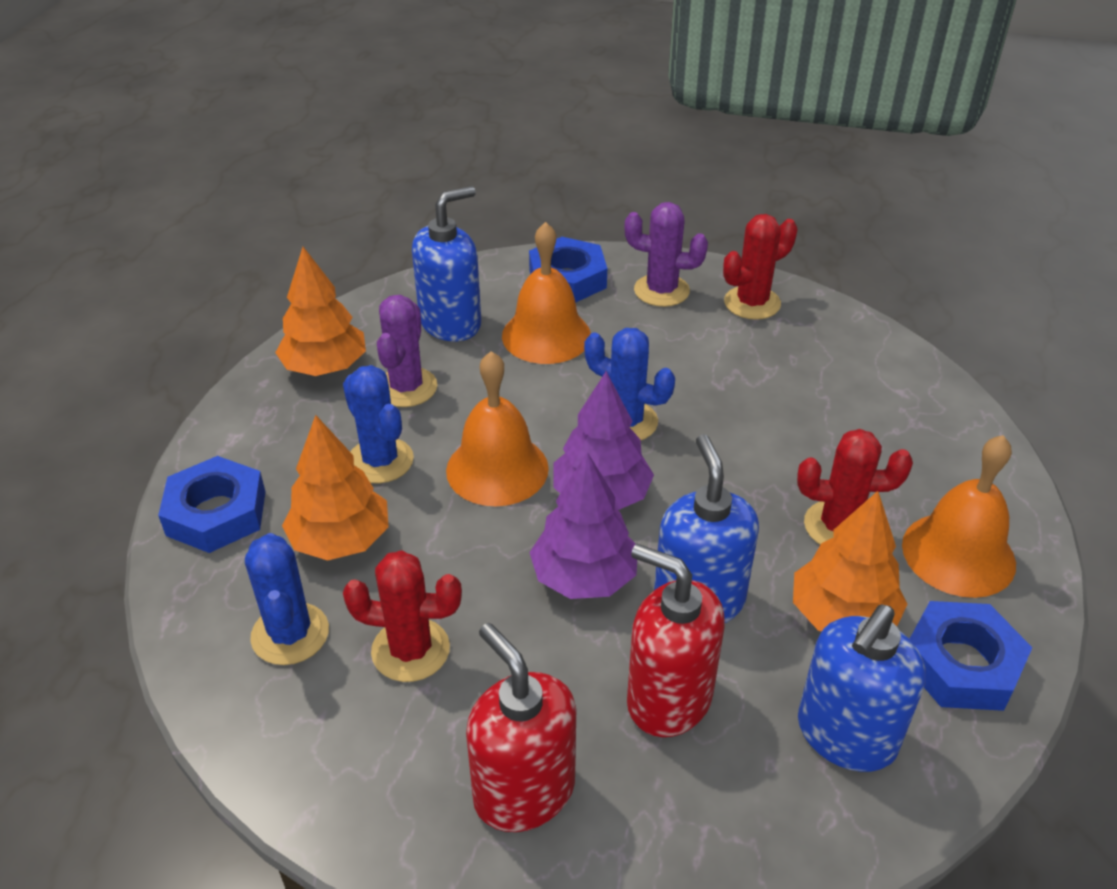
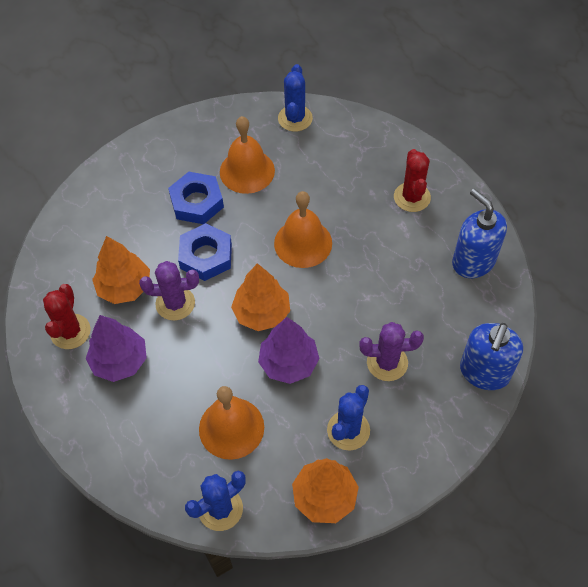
blue nut: 3 -> 2
blue soap dispenser: 3 -> 2
red cactus: 3 -> 2
red soap dispenser: 2 -> 0

